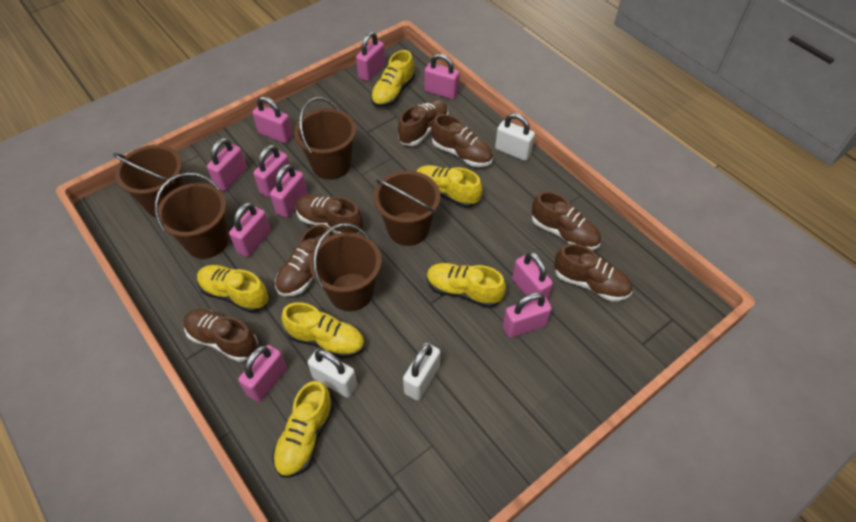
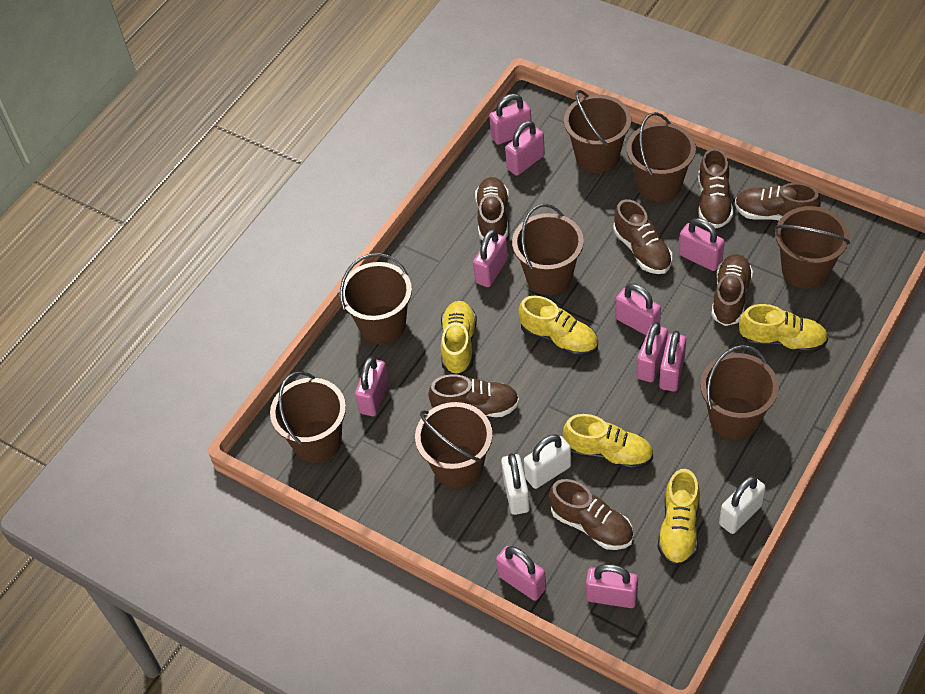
brown bucket: 5 -> 8
yellow shoe: 6 -> 5

